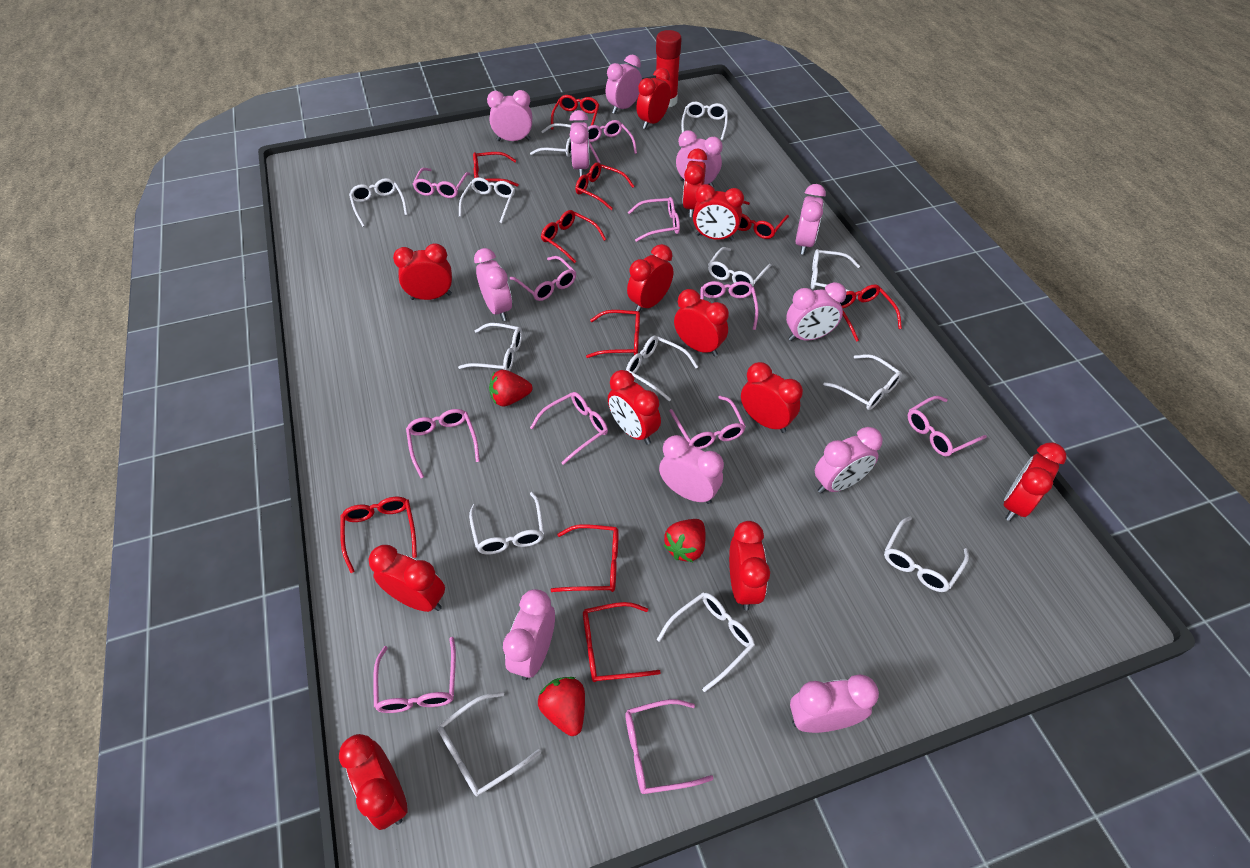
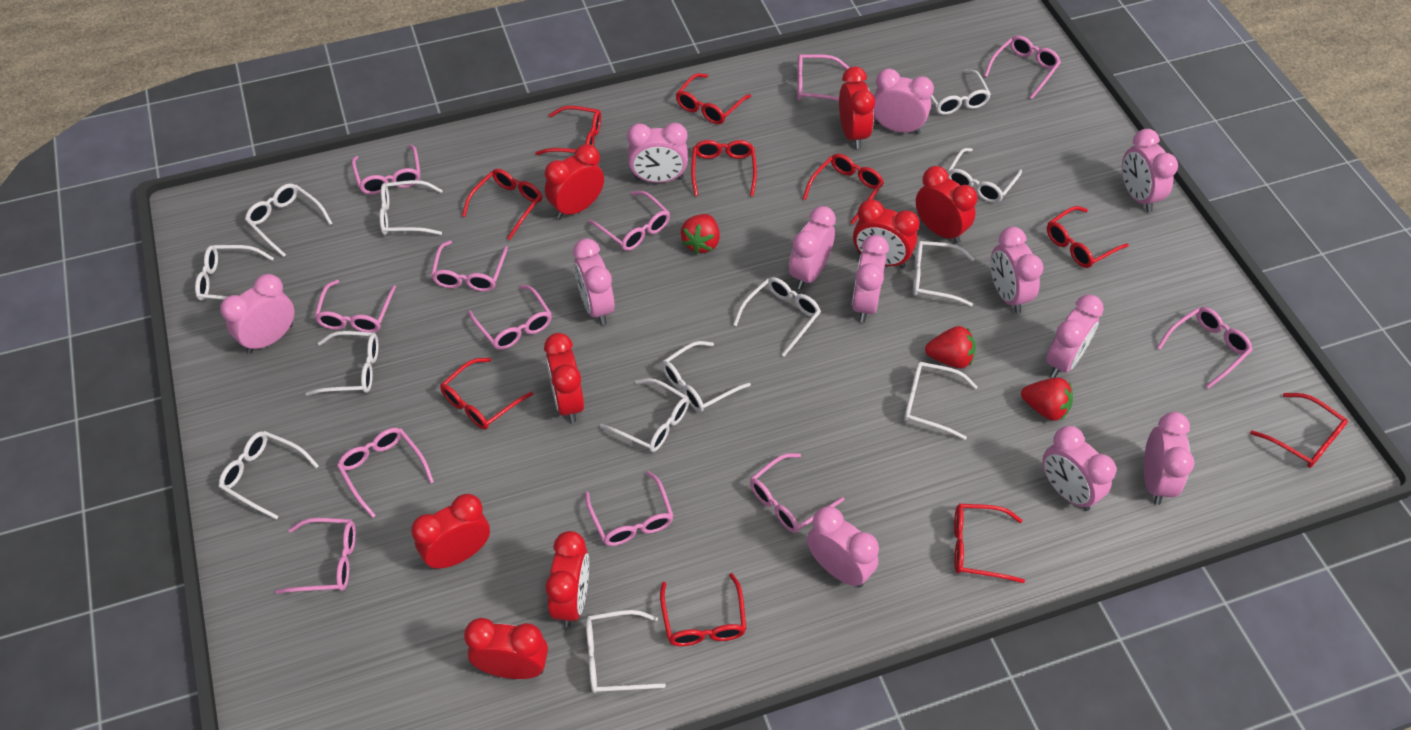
pink clock: 11 -> 12
pink glasses: 11 -> 12
red clock: 12 -> 8
red glue stick: 1 -> 0

